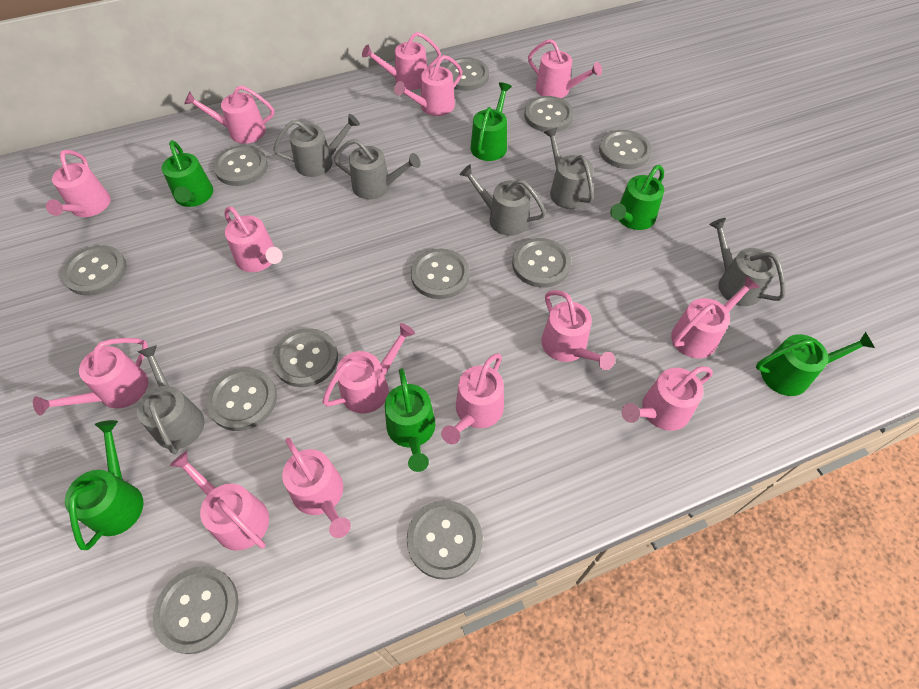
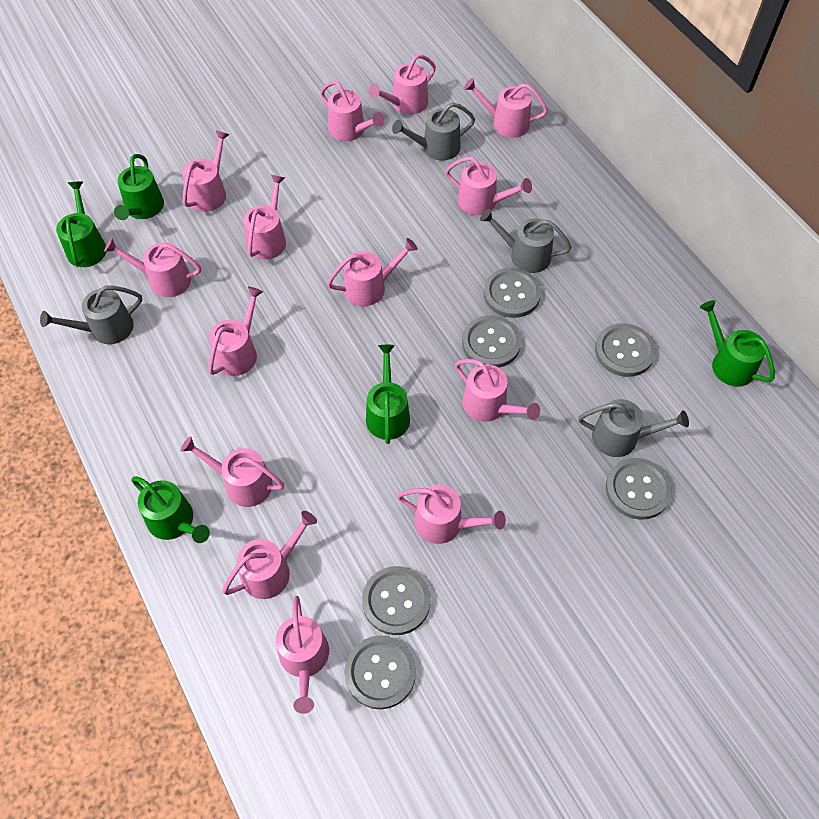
green watering can: 6 -> 5
grey button: 11 -> 6
grey watering can: 6 -> 4

